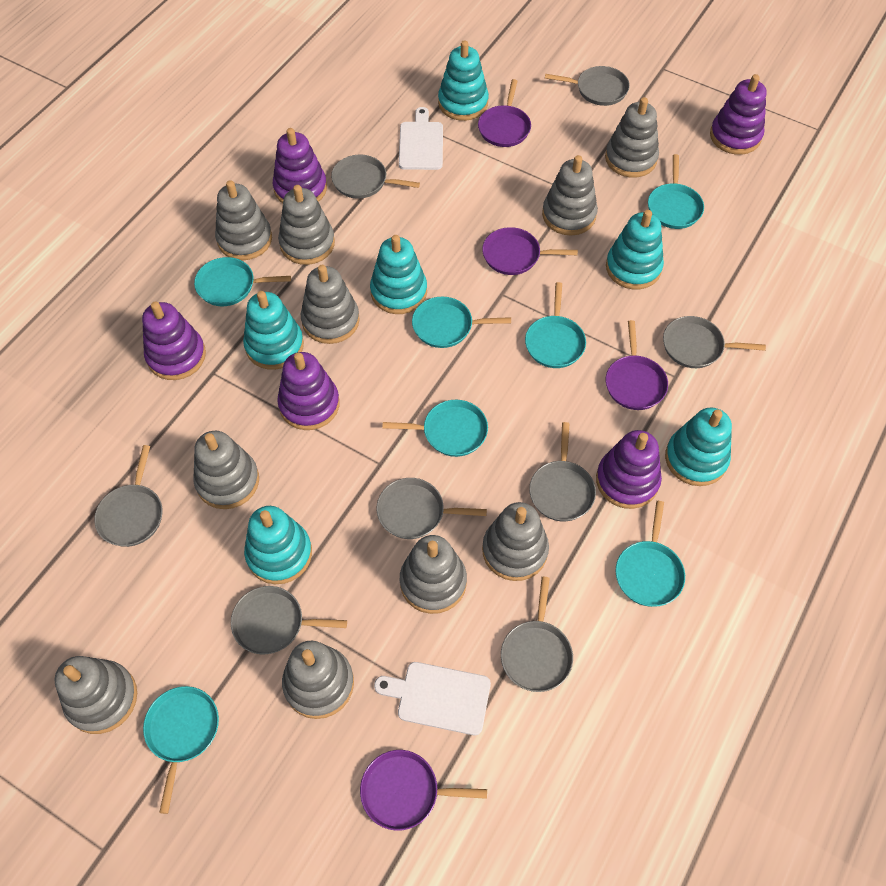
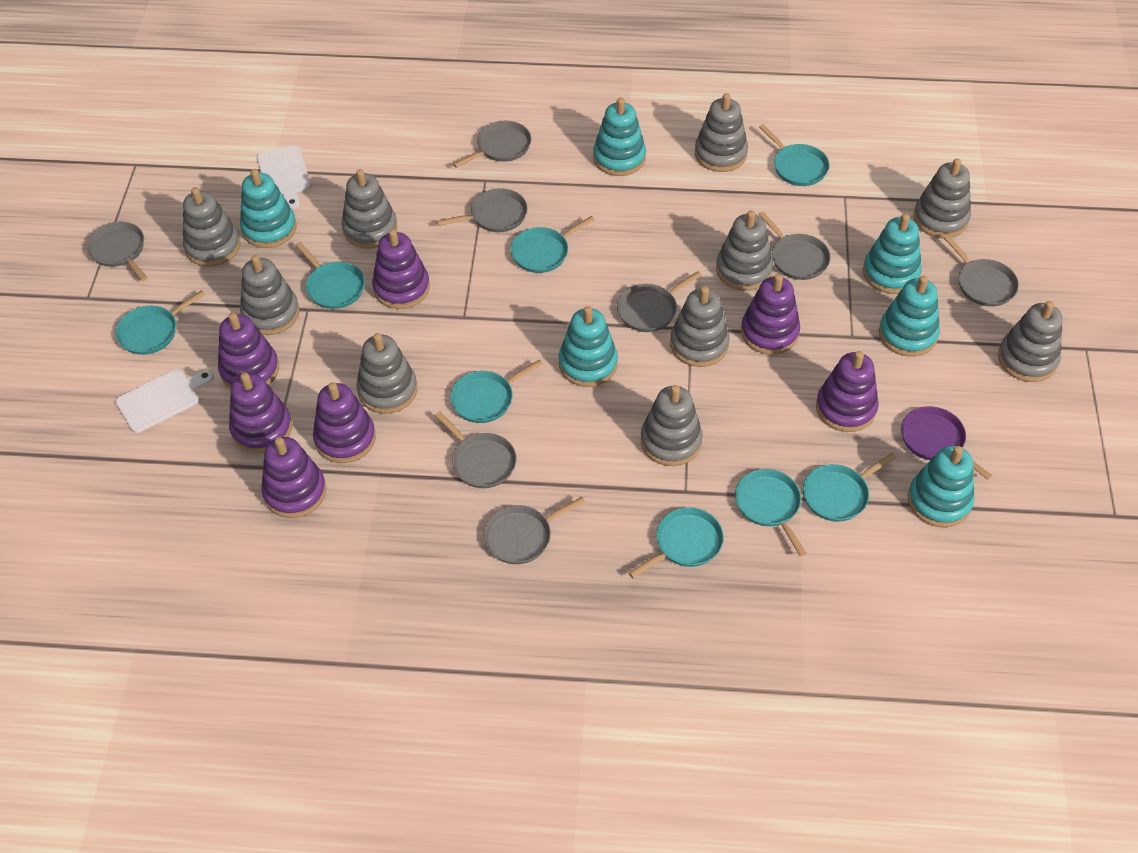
purple pan: 4 -> 1
purple stacking toy: 5 -> 7
turquoise pan: 7 -> 8

